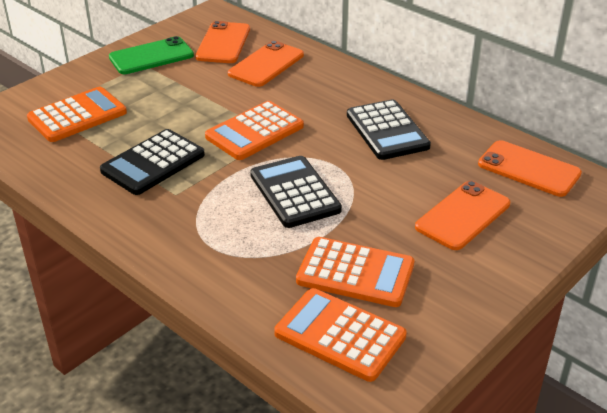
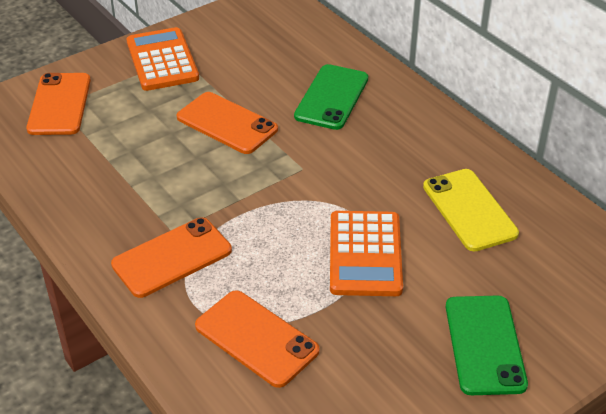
black calculator: 3 -> 0
green phone: 1 -> 2
orange calculator: 4 -> 2
yellow phone: 0 -> 1

